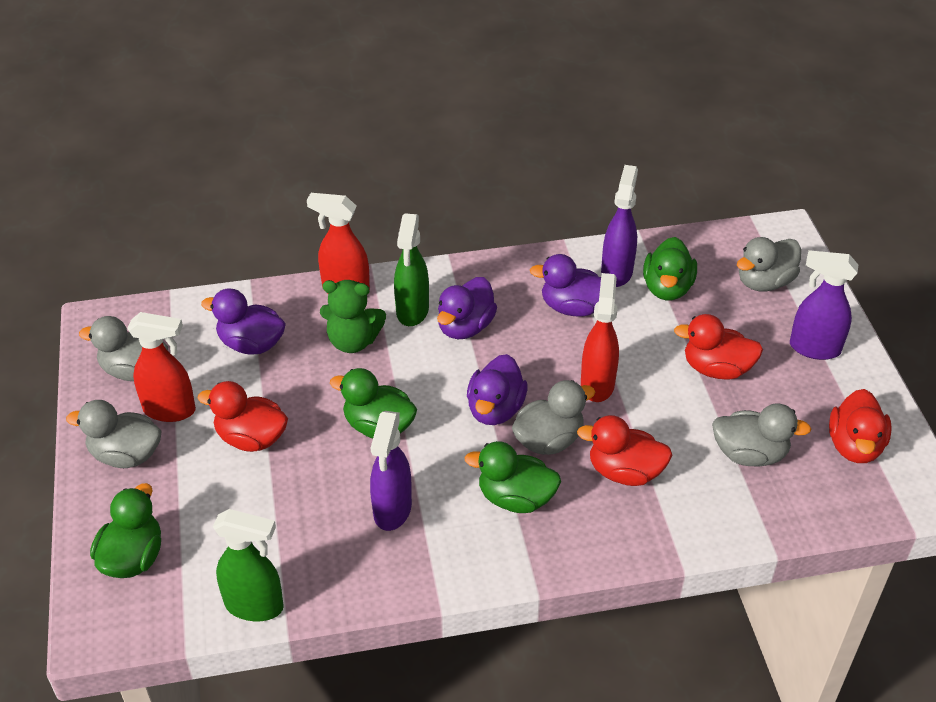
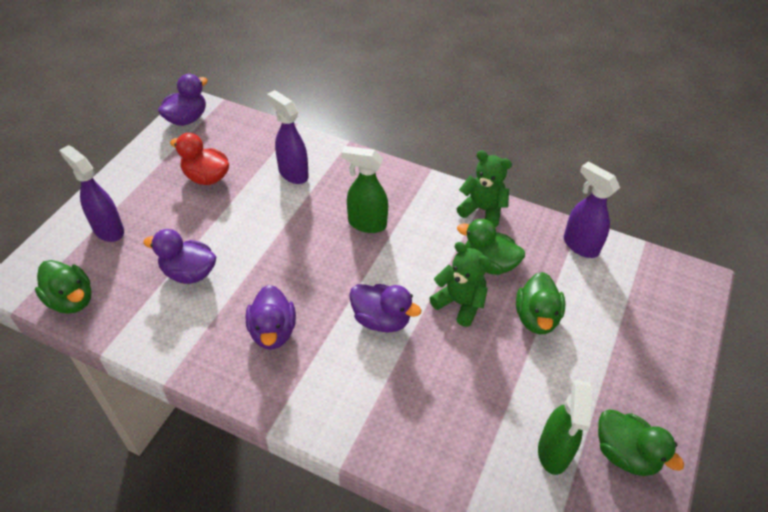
green teddy bear: 1 -> 2
grey duck: 5 -> 0
red duck: 4 -> 1
red spray bottle: 3 -> 0

